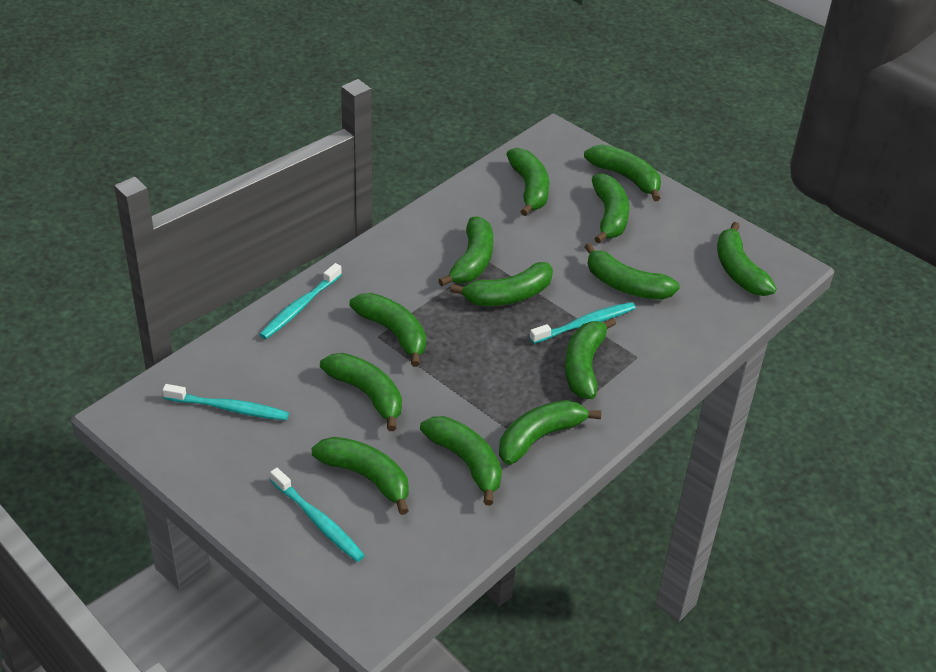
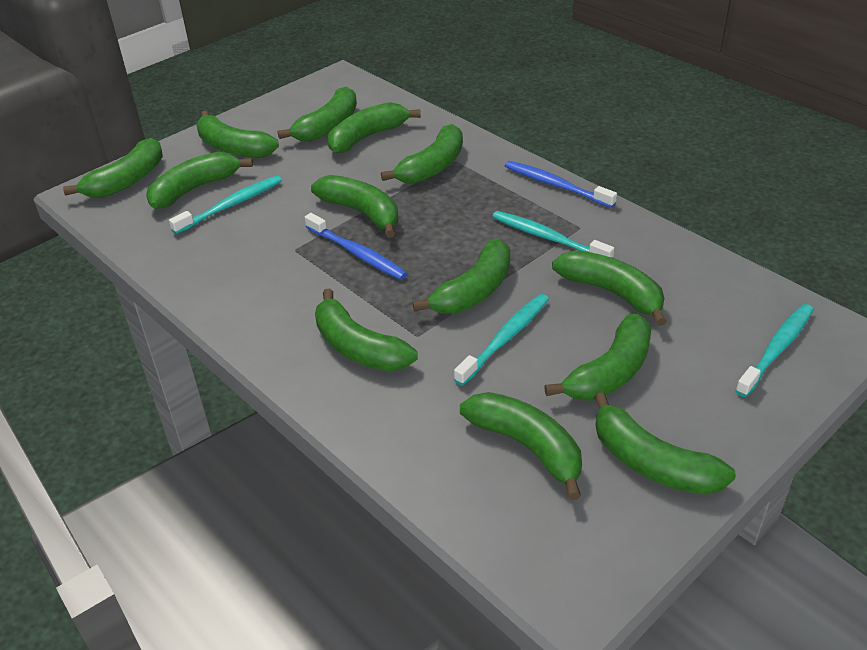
blue toothbrush: 0 -> 2

